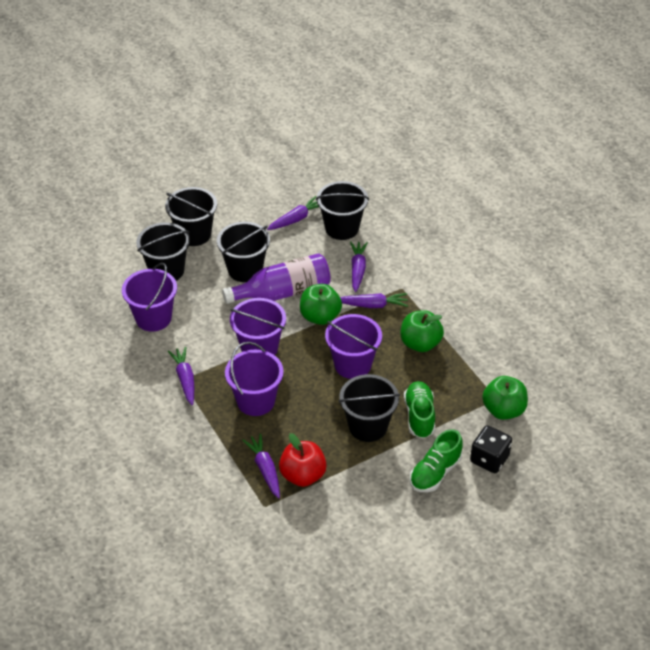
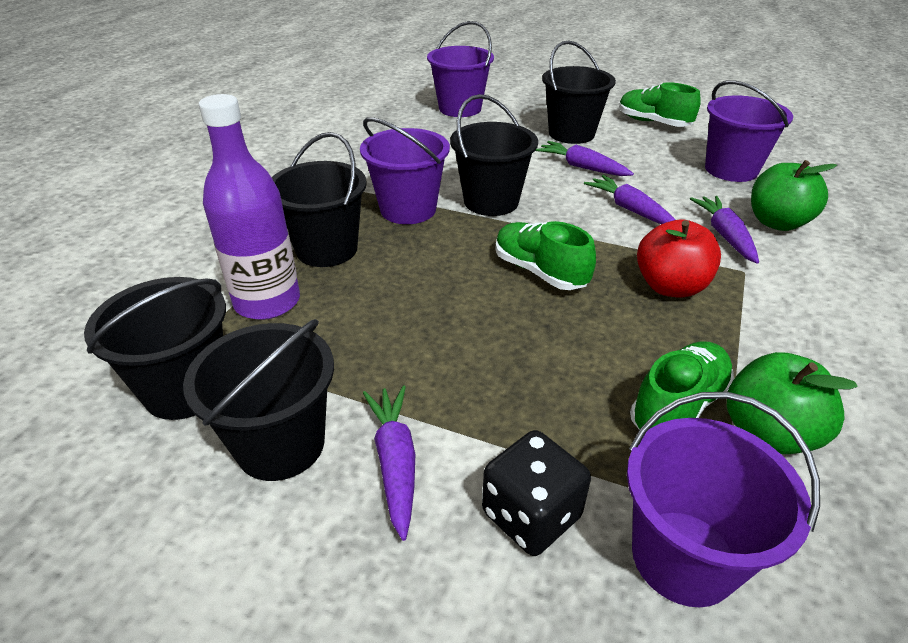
green apple: 3 -> 2
green shoe: 2 -> 3
purple carrot: 5 -> 4

